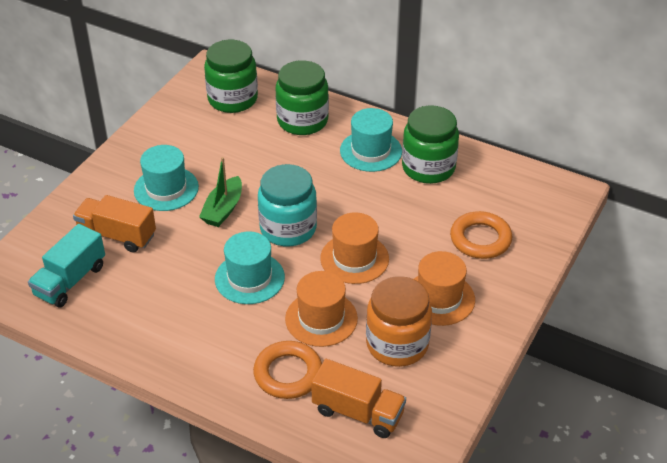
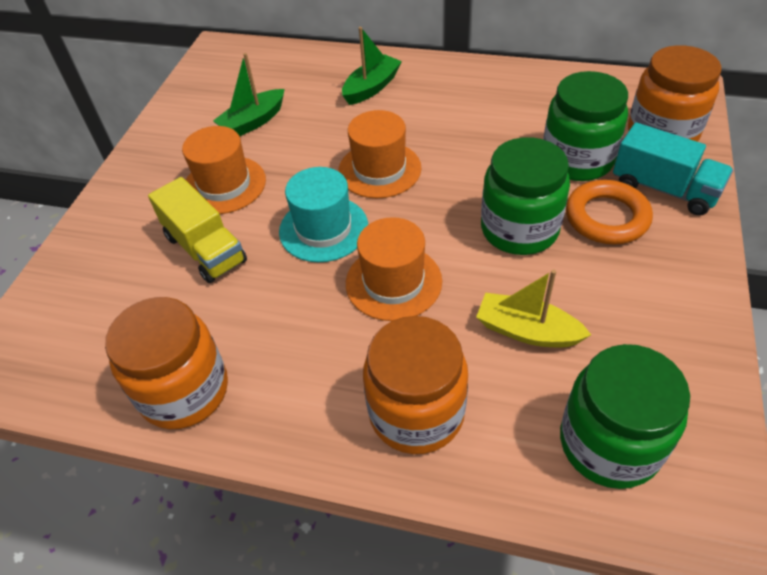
green boat: 1 -> 2
orange jar: 1 -> 3
orange ring: 2 -> 1
orange truck: 2 -> 0
turquoise hat: 3 -> 1
turquoise jar: 1 -> 0
yellow boat: 0 -> 1
yellow truck: 0 -> 1

